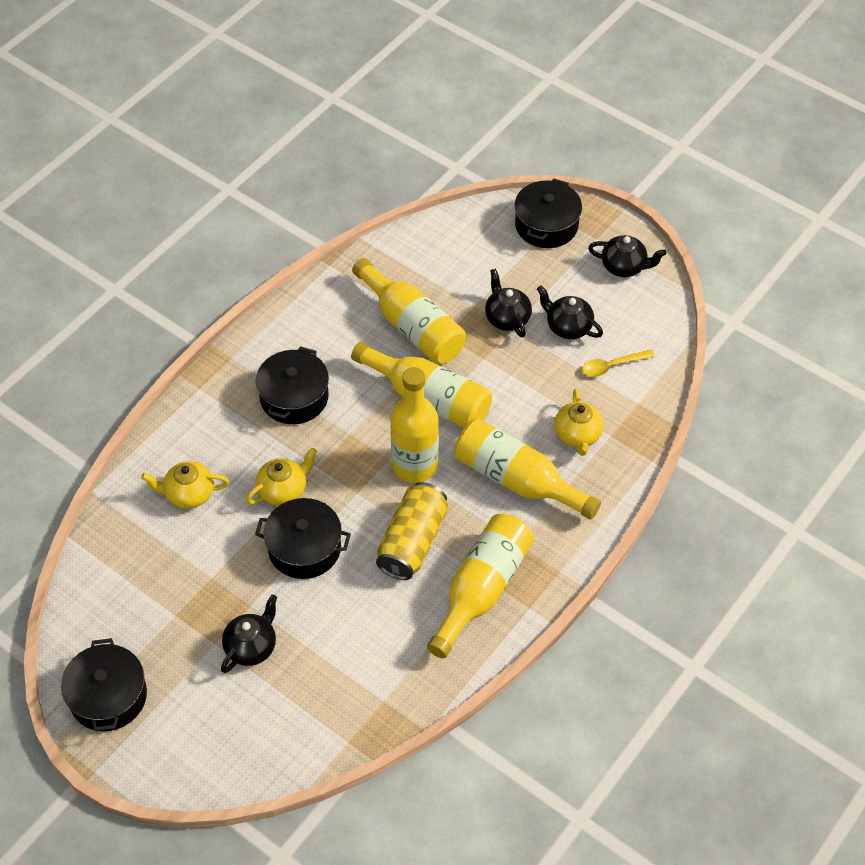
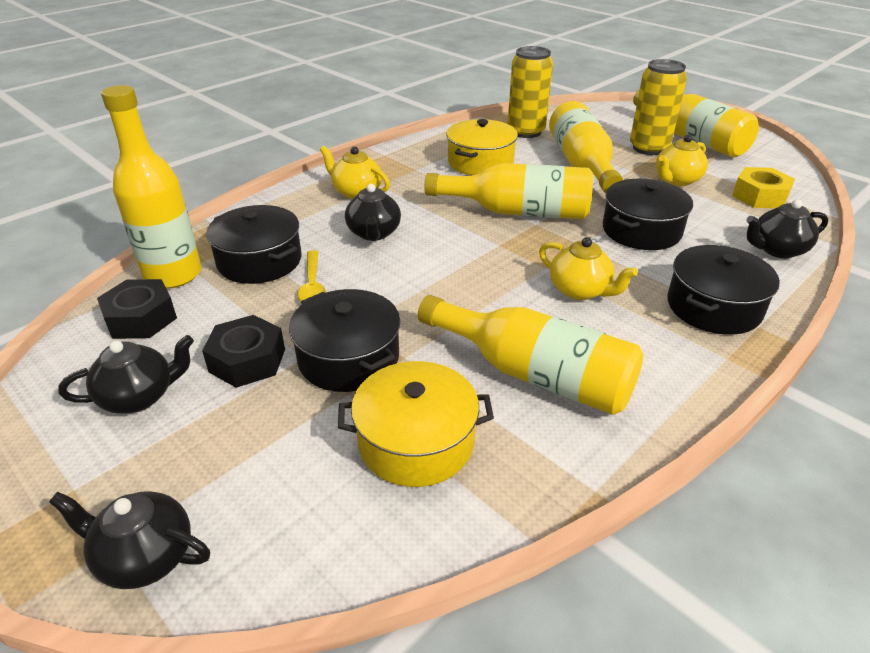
black nut: 0 -> 2
yellow can: 1 -> 2
yellow nut: 0 -> 1
yellow pot: 0 -> 2

